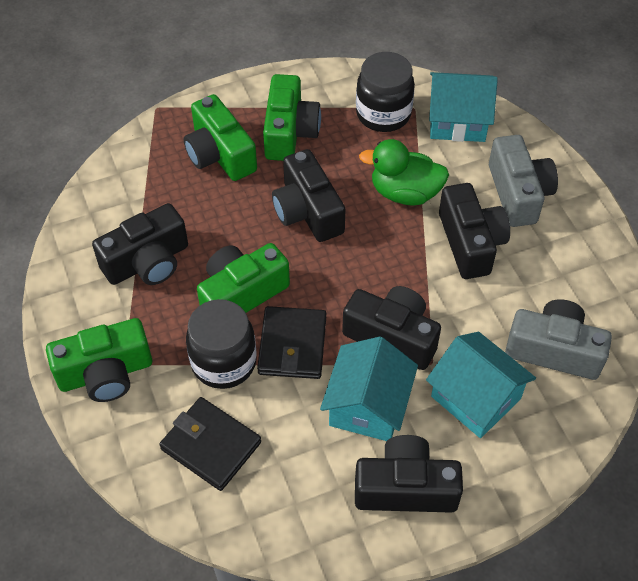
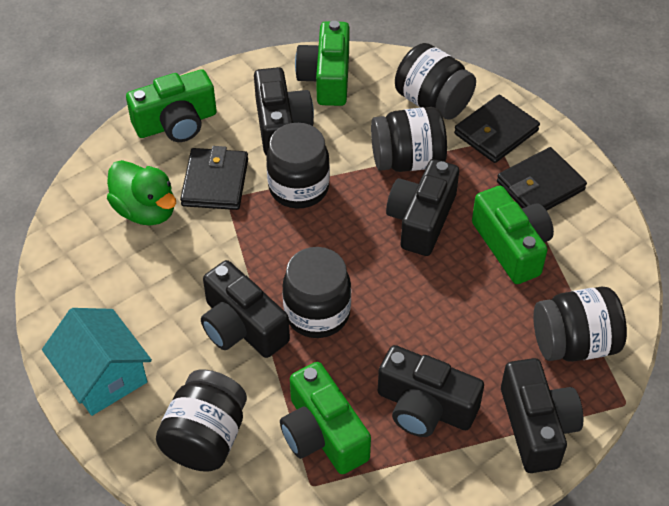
black jar: 2 -> 6
black wallet: 2 -> 3
grey camera: 2 -> 0
turquoise house: 3 -> 1

